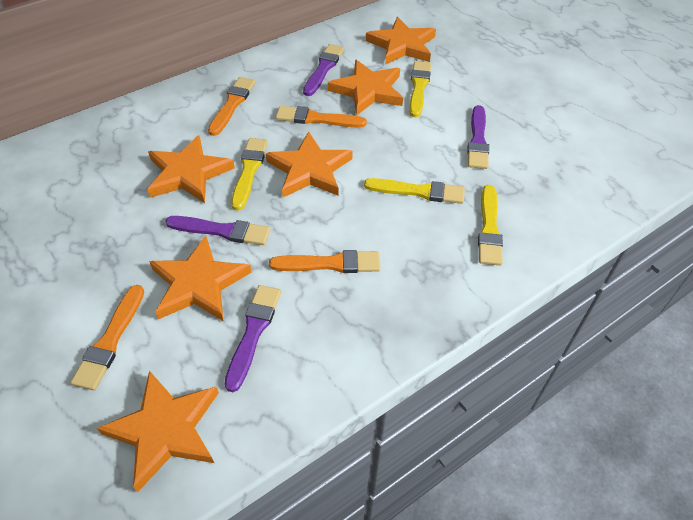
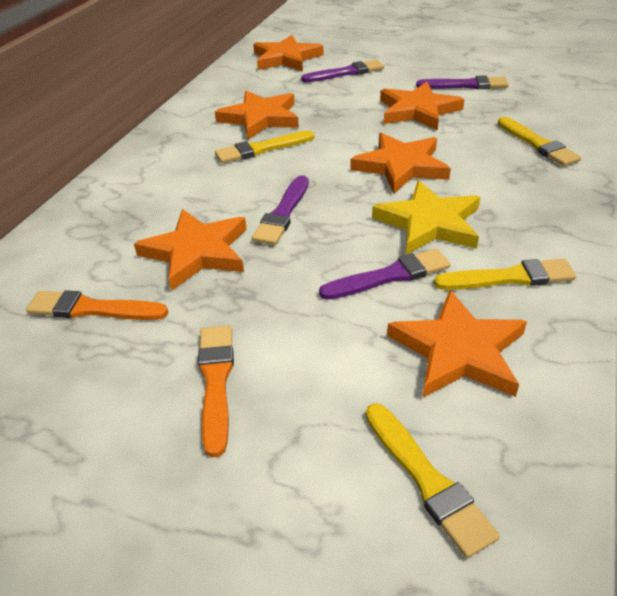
orange brush: 4 -> 2
yellow star: 0 -> 1

